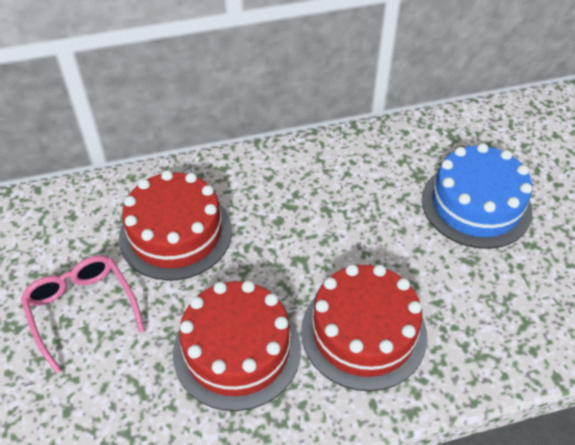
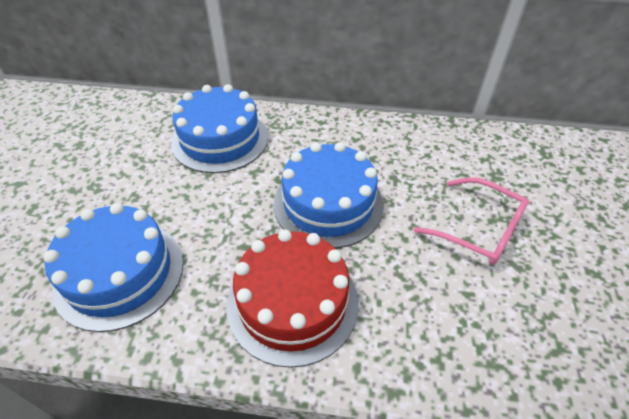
blue cake: 1 -> 3
red cake: 3 -> 1

